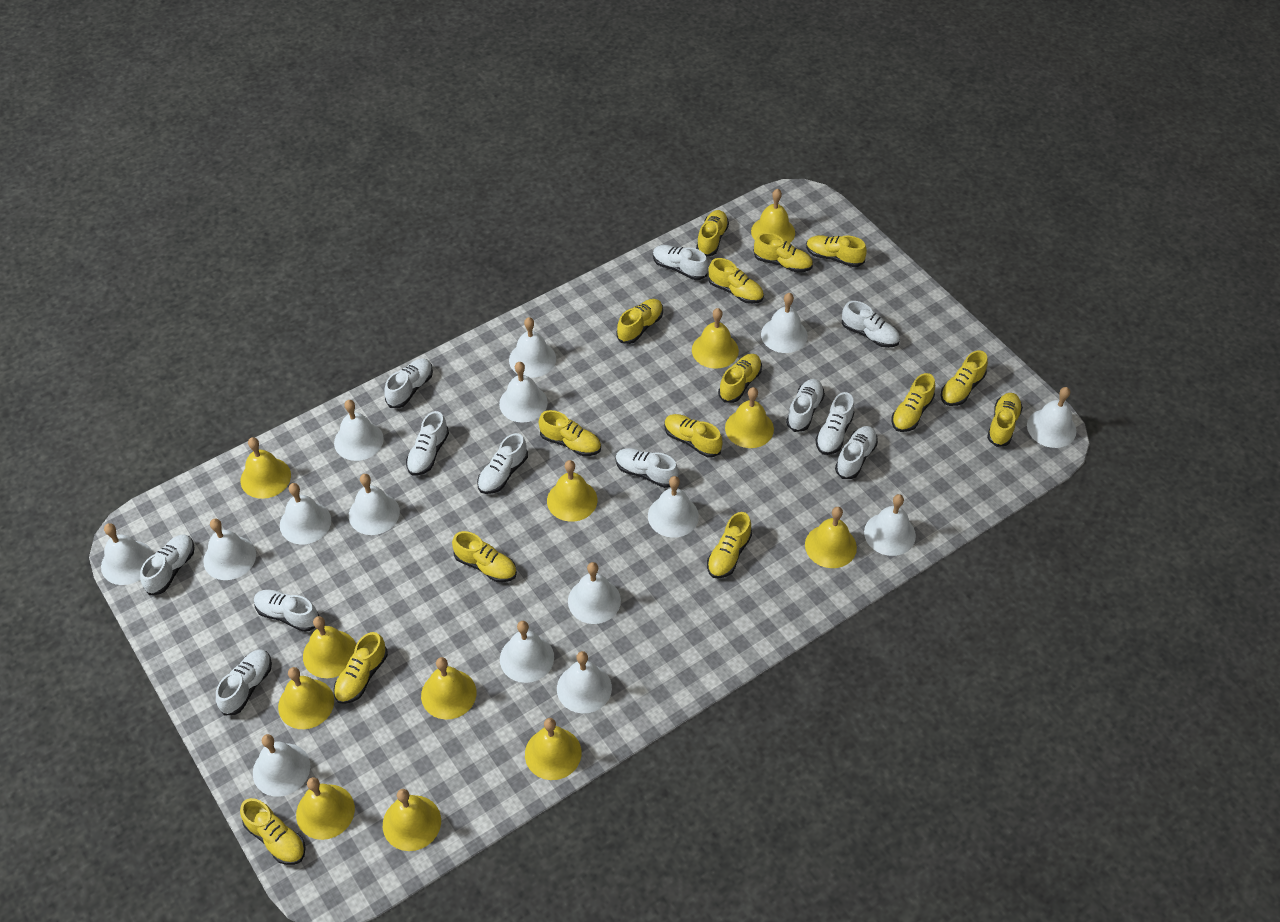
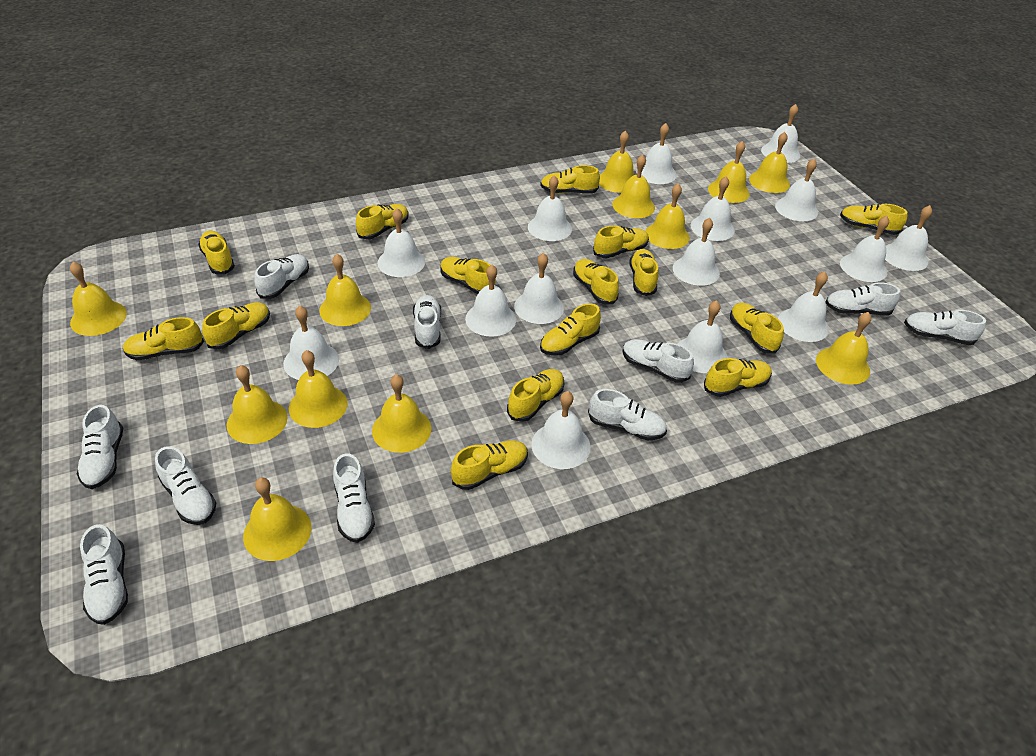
white shoe: 12 -> 10

